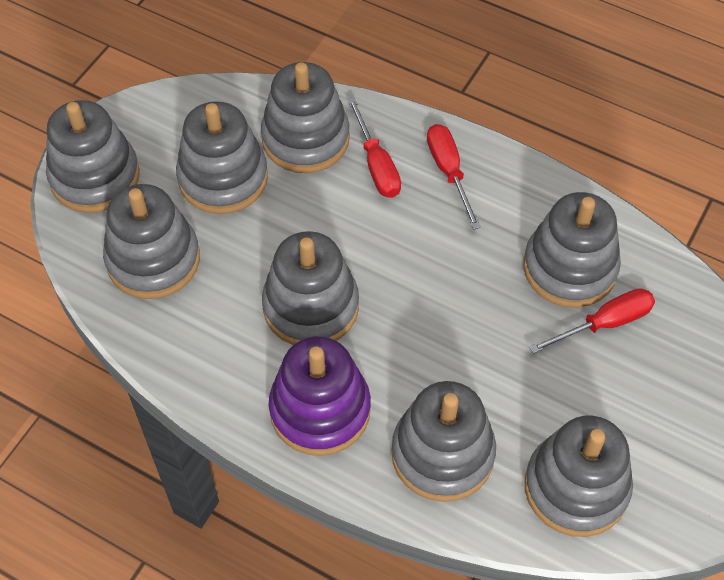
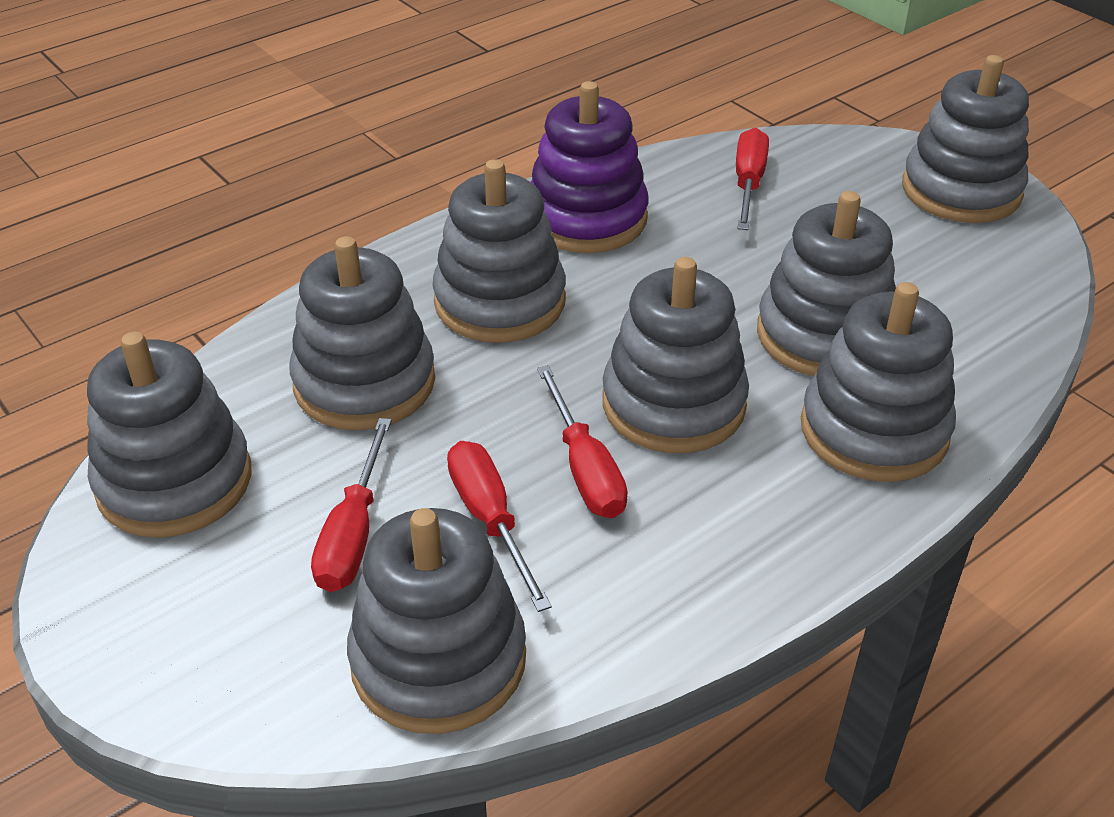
red screwdriver: 3 -> 4

